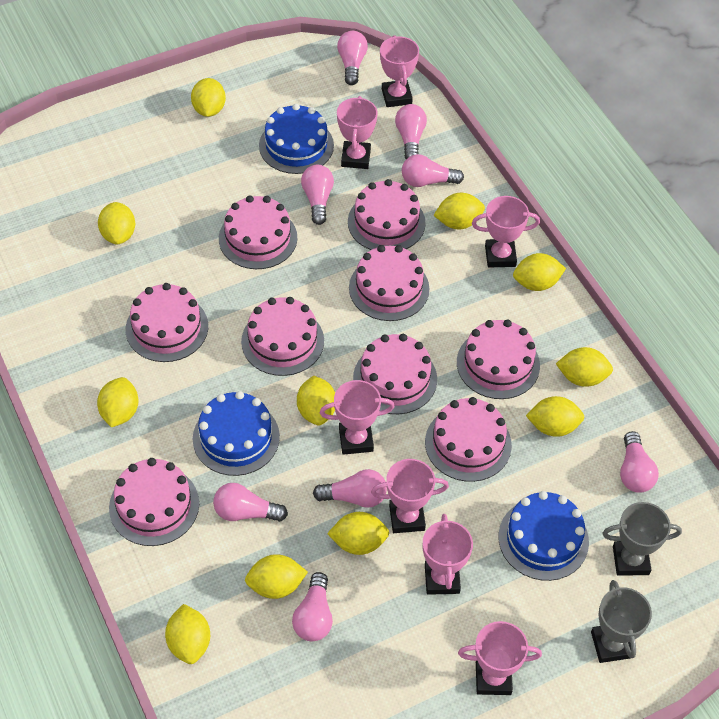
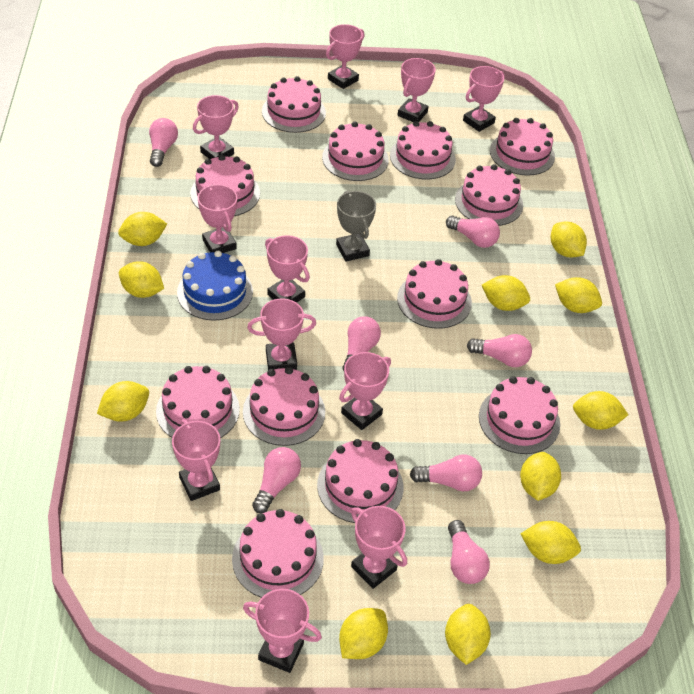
blue cake: 3 -> 1
grey trophy: 2 -> 1
pink cake: 9 -> 12
pink light bulb: 8 -> 7
pink trophy: 7 -> 11

